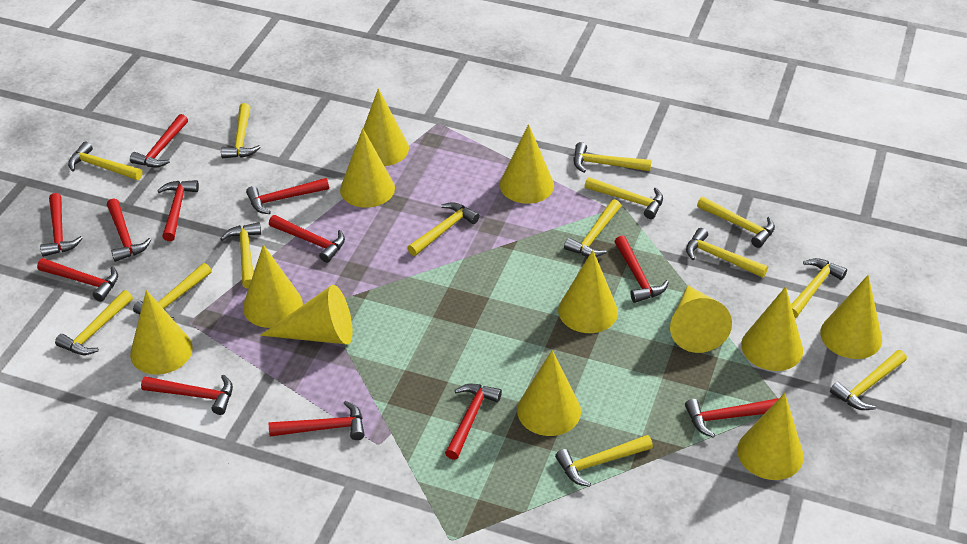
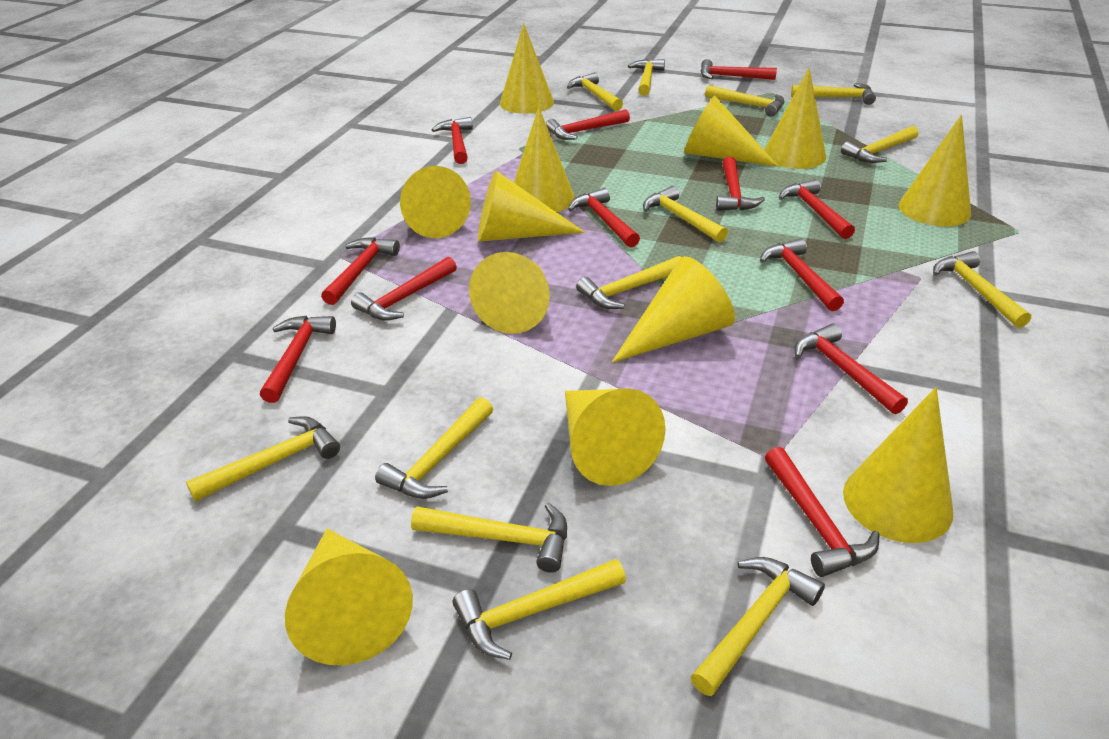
yellow hammer: 14 -> 13

